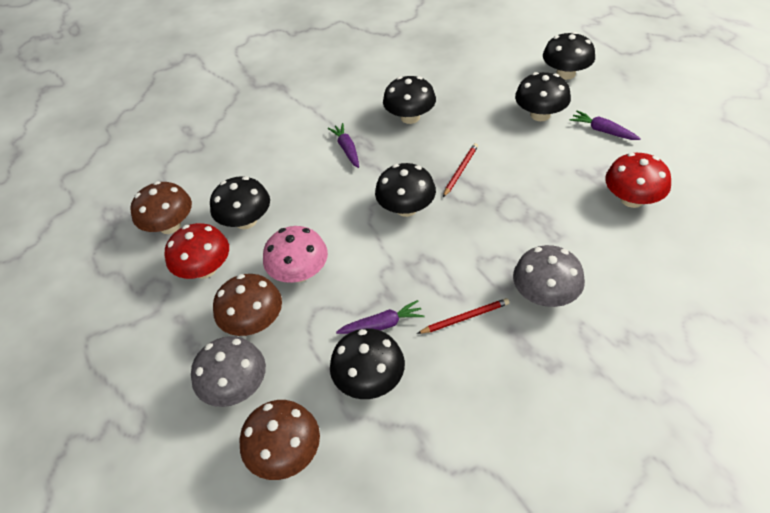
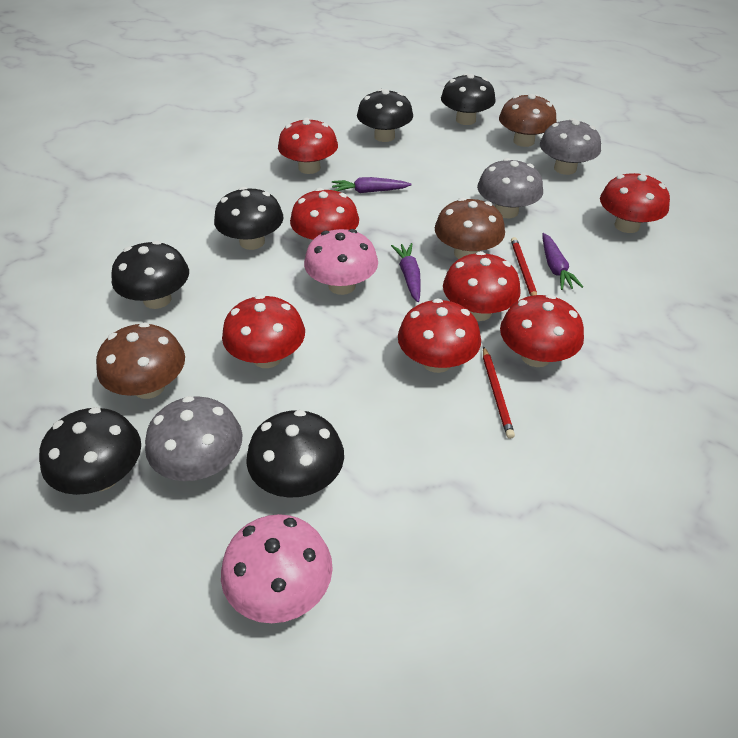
grey mushroom: 2 -> 3
pink mushroom: 1 -> 2
red mushroom: 2 -> 7

